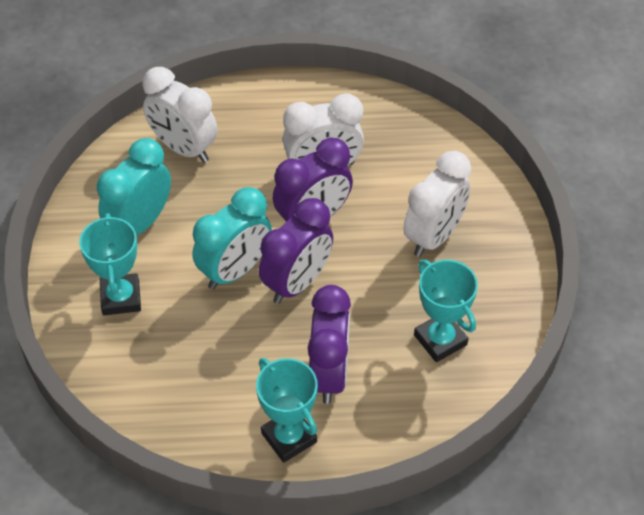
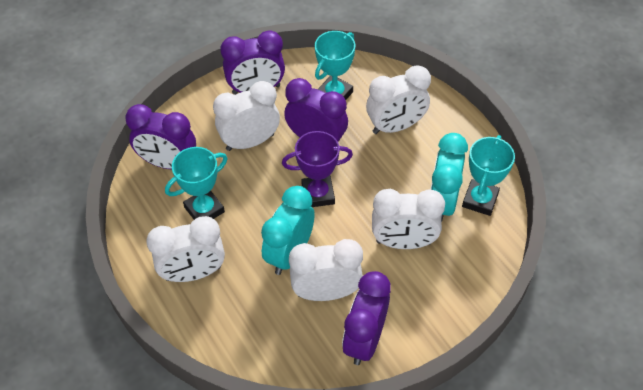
purple clock: 3 -> 4
purple trophy: 0 -> 1
white clock: 3 -> 5

